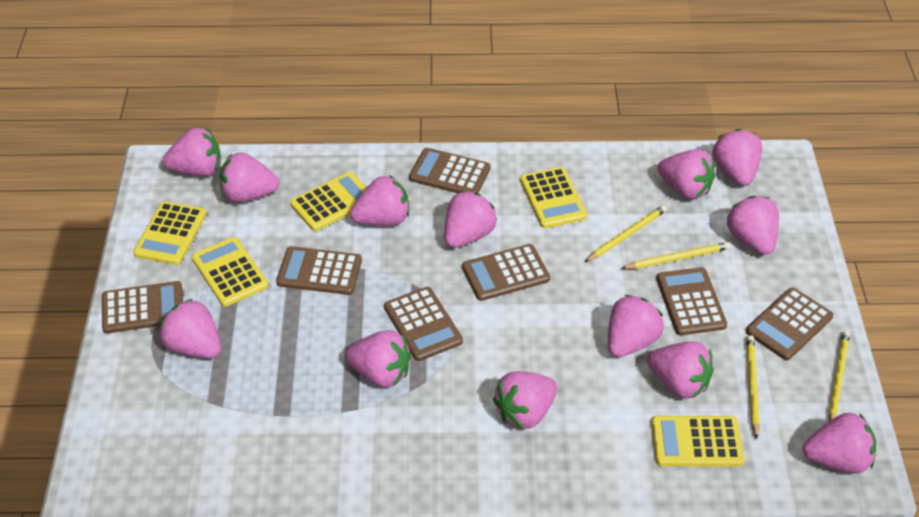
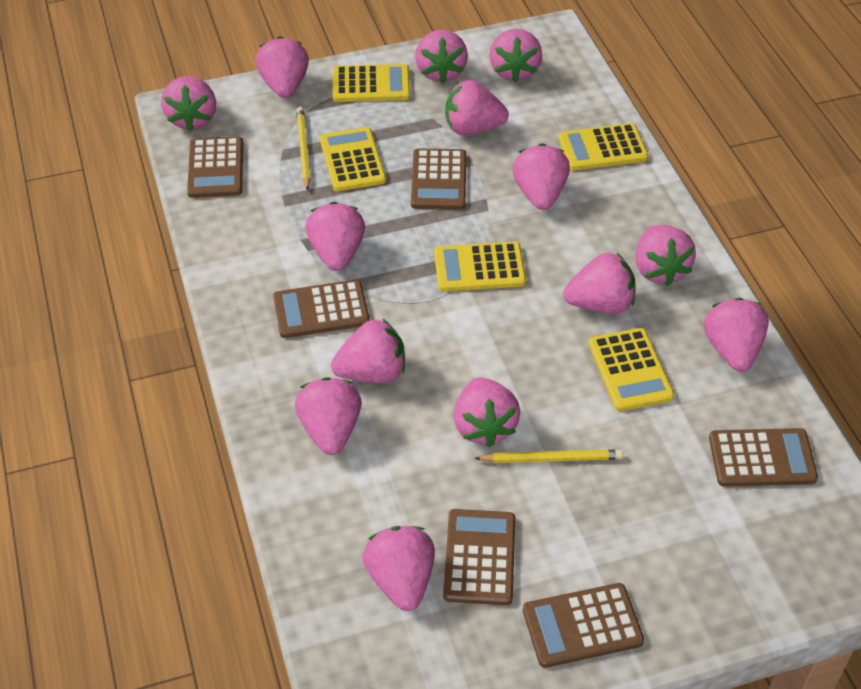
brown calculator: 7 -> 6
pink strawberry: 13 -> 14
yellow pencil: 4 -> 2

